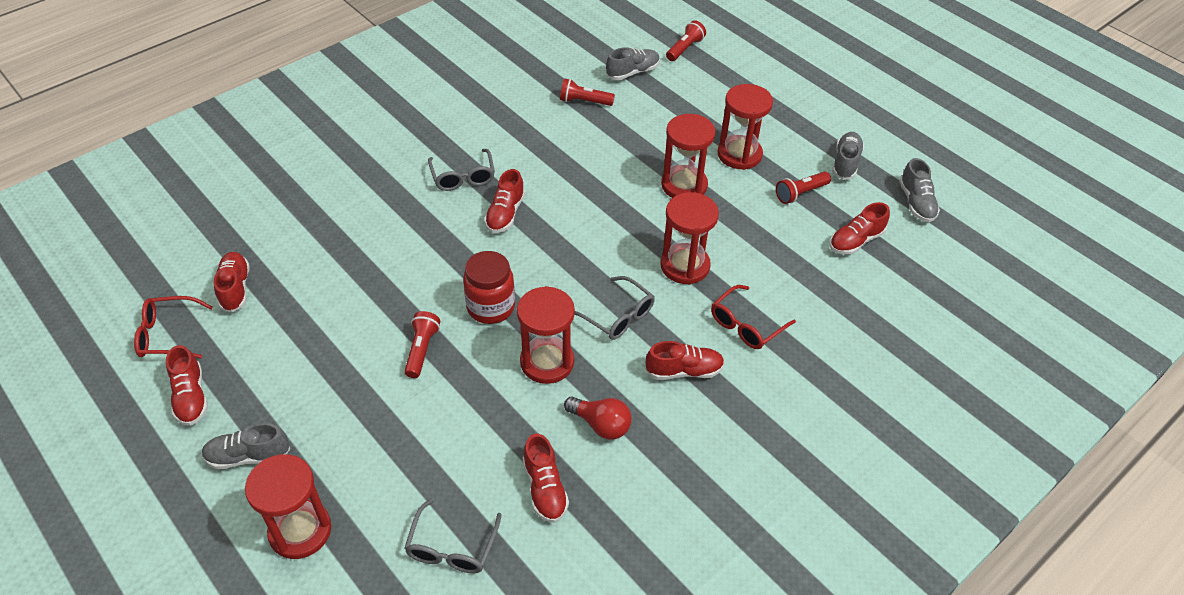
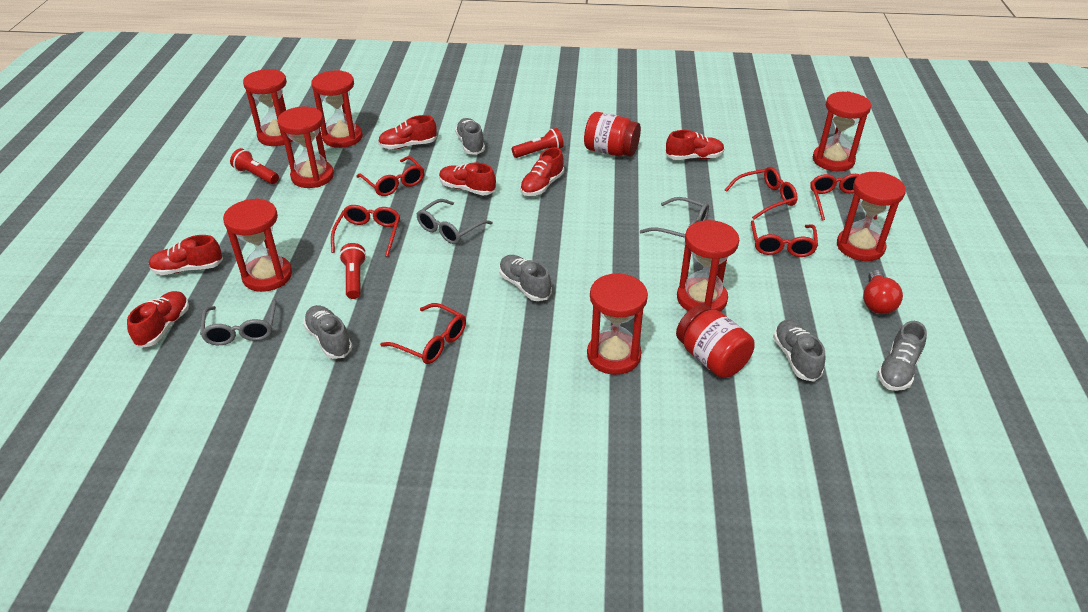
grey shoe: 4 -> 5
red flashlight: 4 -> 3
red glasses: 2 -> 6
red hourglass: 5 -> 8
red jar: 1 -> 2

